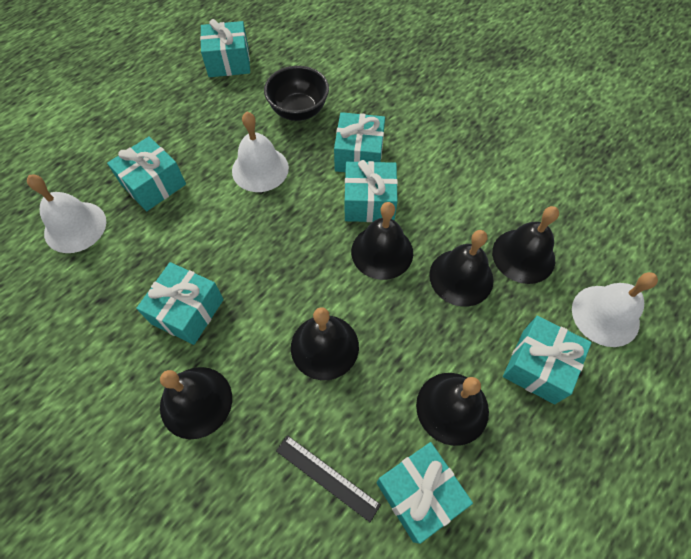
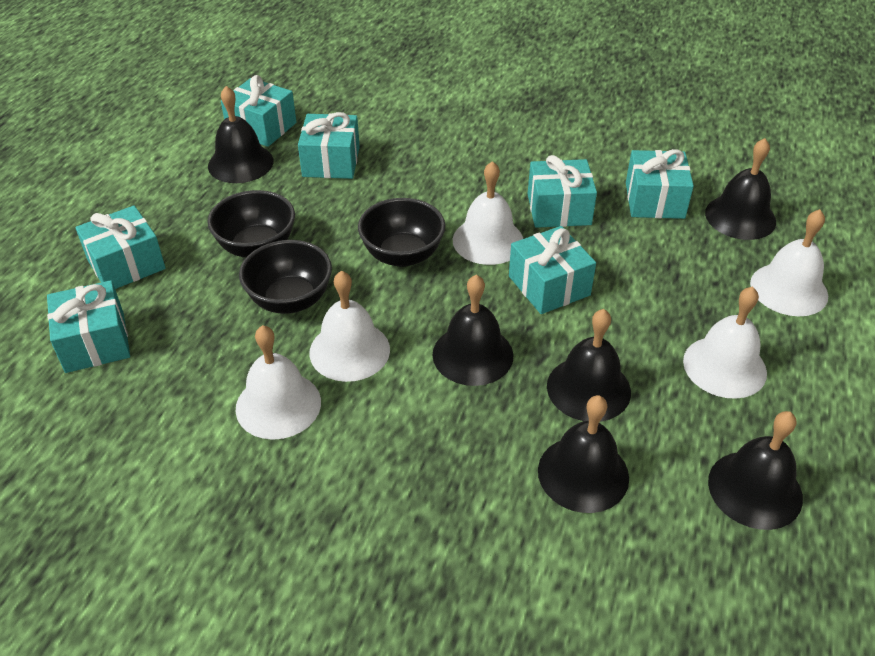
black bowl: 1 -> 3
black ruler: 1 -> 0
white bell: 3 -> 5

